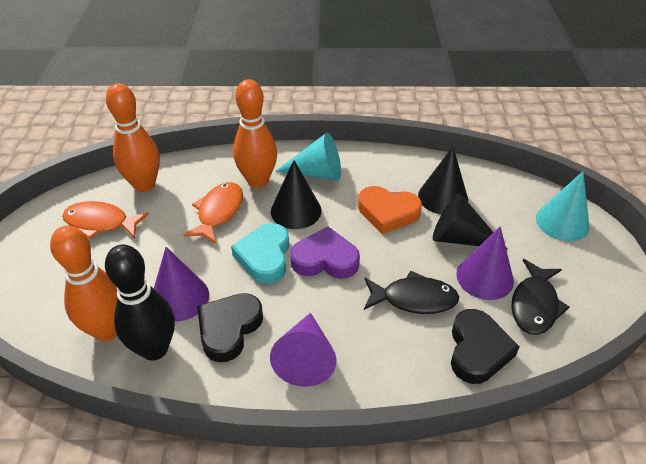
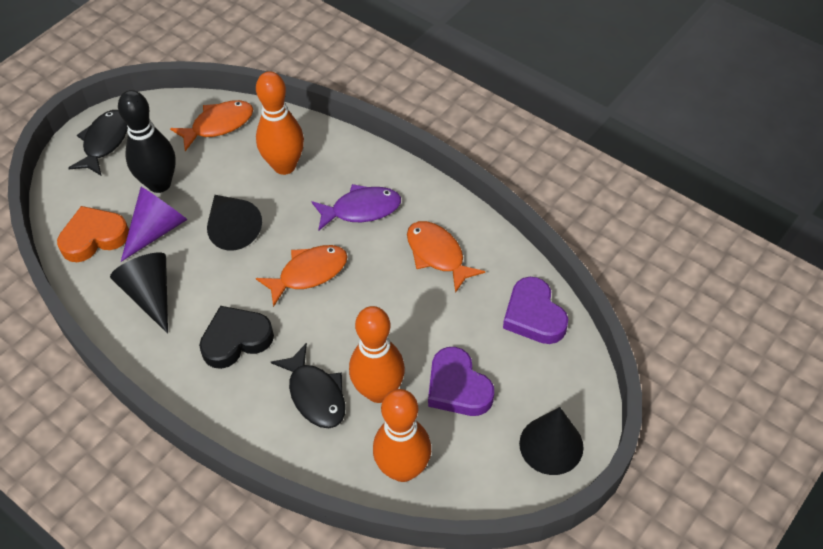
black heart: 2 -> 1
orange fish: 2 -> 3
purple cone: 3 -> 1
purple fish: 0 -> 1
purple heart: 1 -> 2
turquoise cone: 2 -> 0
turquoise heart: 1 -> 0

